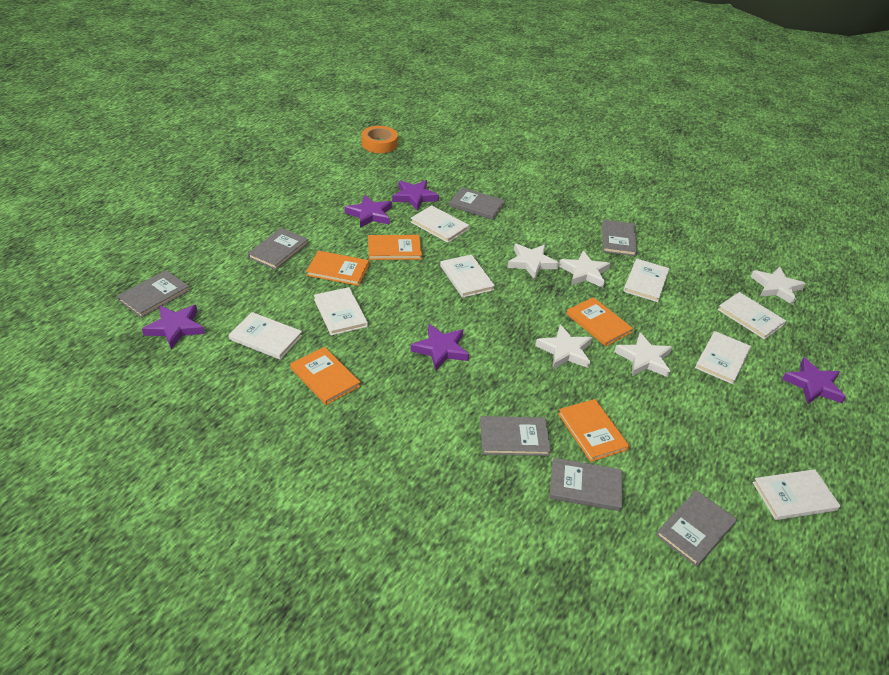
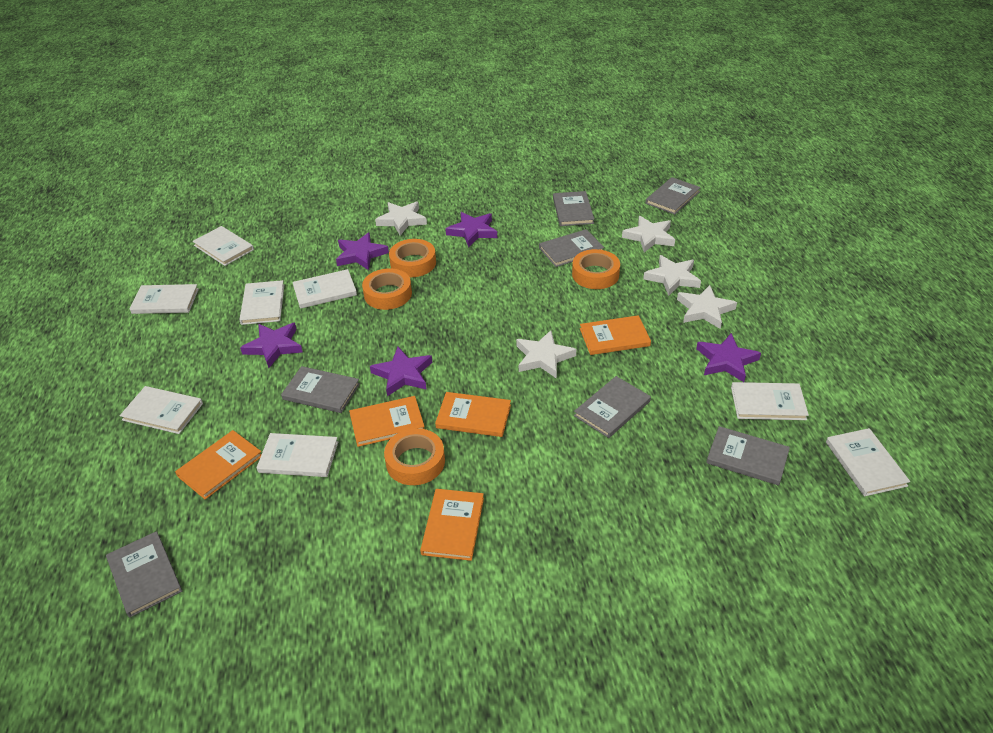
orange tape: 1 -> 4

